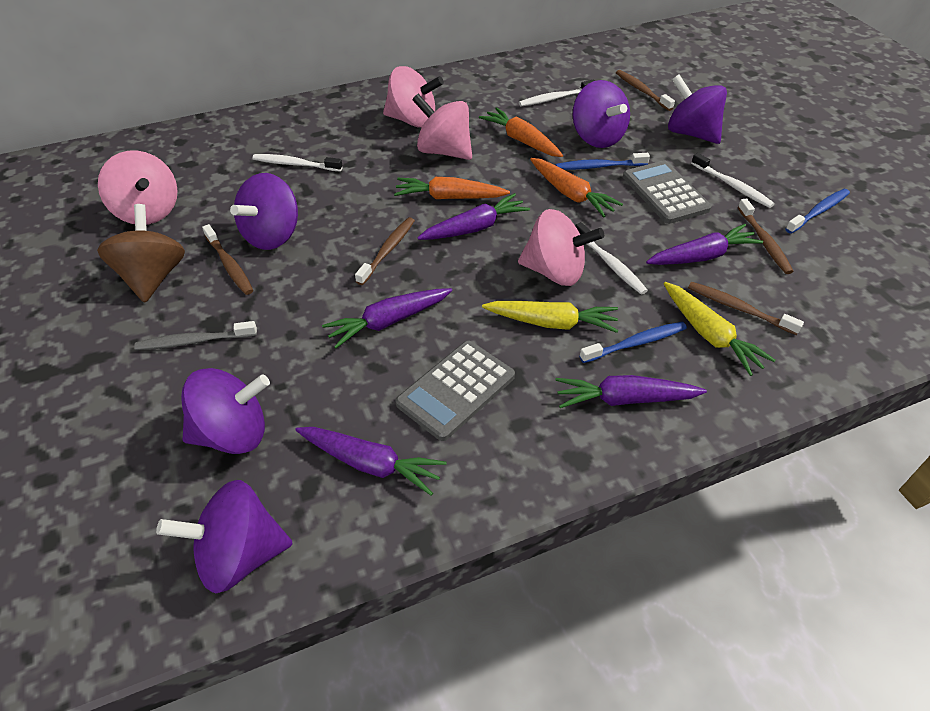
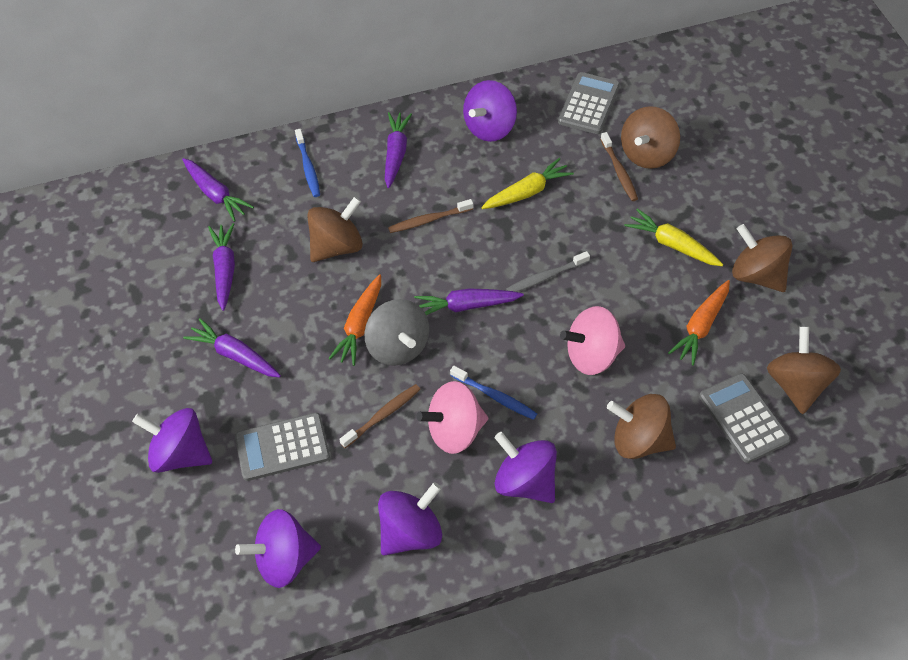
blue toothbrush: 3 -> 2
brown spinning top: 1 -> 5
brown toothbrush: 5 -> 3
grey calculator: 2 -> 3
grey spinning top: 0 -> 1
orange carrot: 3 -> 2
pink spinning top: 4 -> 2
white toothbrush: 4 -> 0

